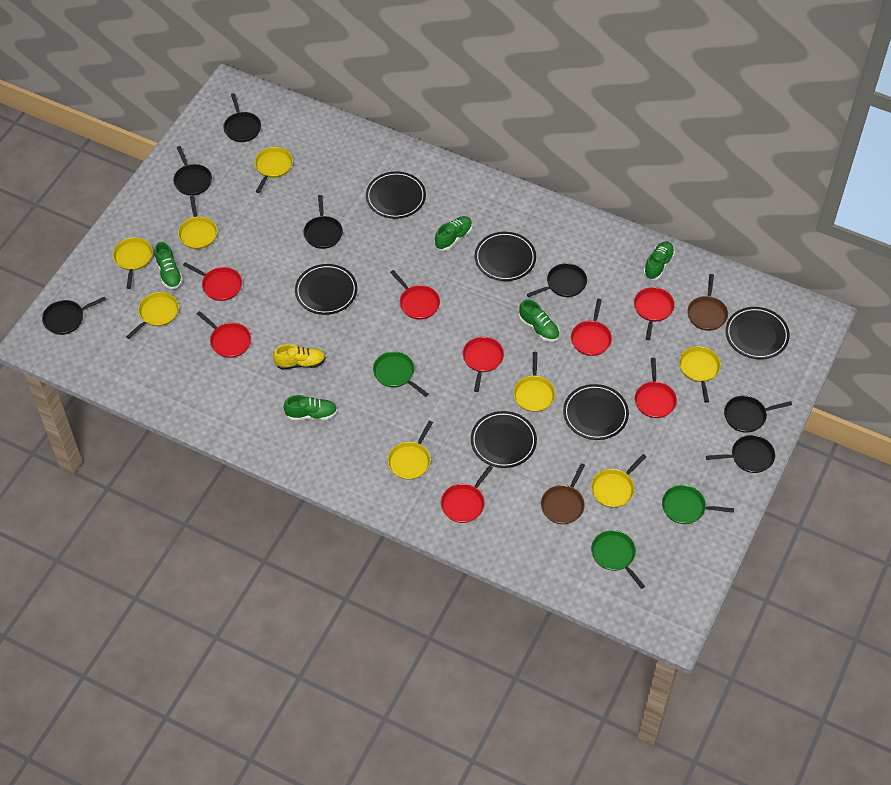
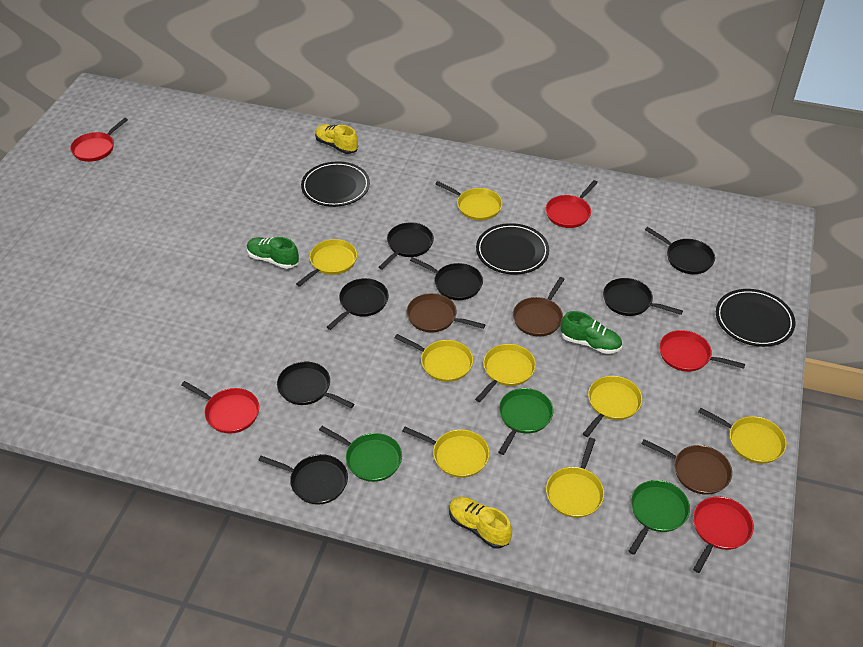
black plate: 6 -> 3
brown pan: 2 -> 3
green shoe: 5 -> 2
red pan: 8 -> 5
yellow shoe: 1 -> 2

